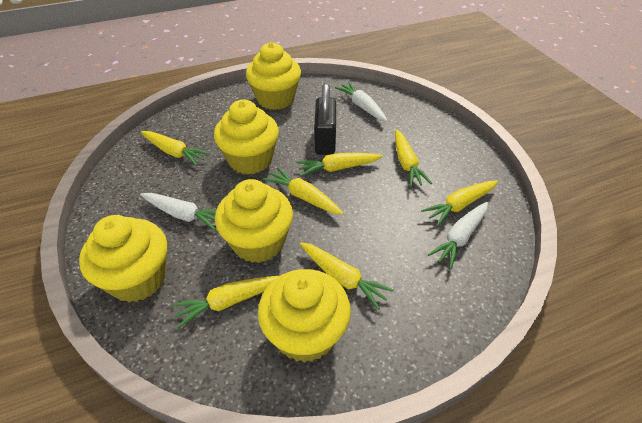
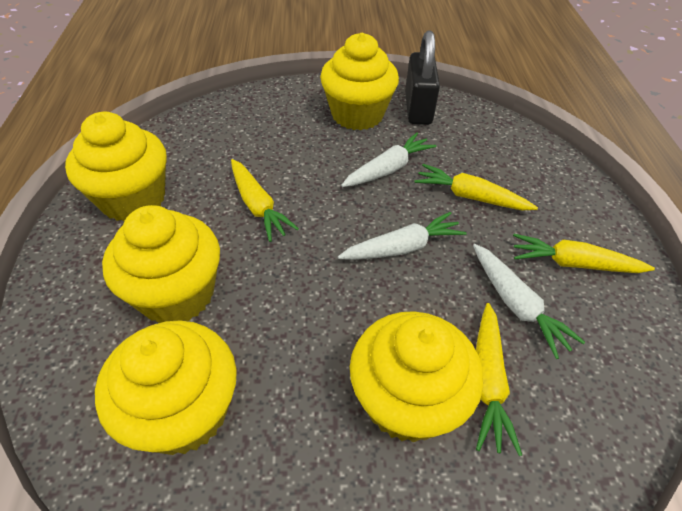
yellow carrot: 7 -> 4

